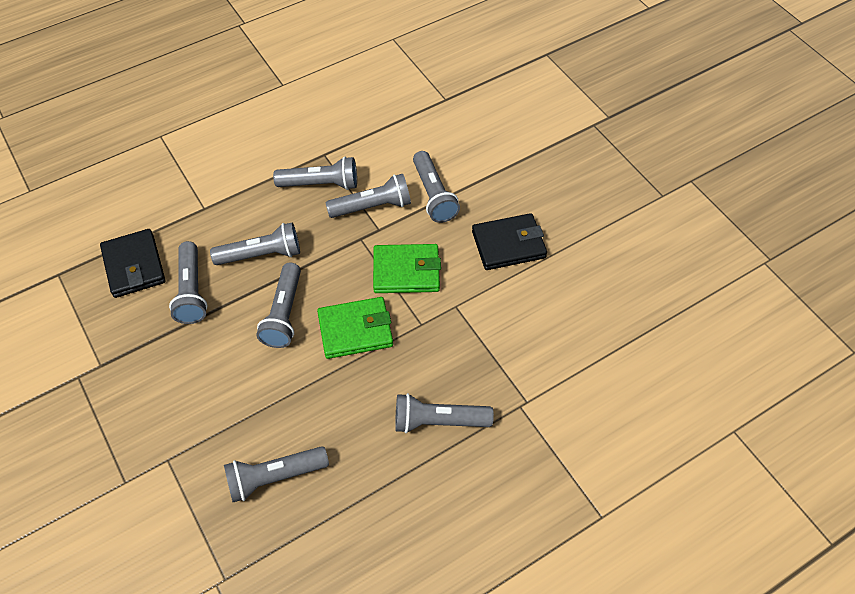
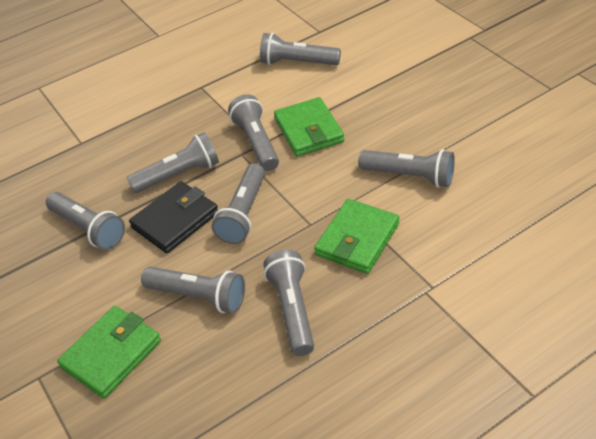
black wallet: 2 -> 1
green wallet: 2 -> 3

